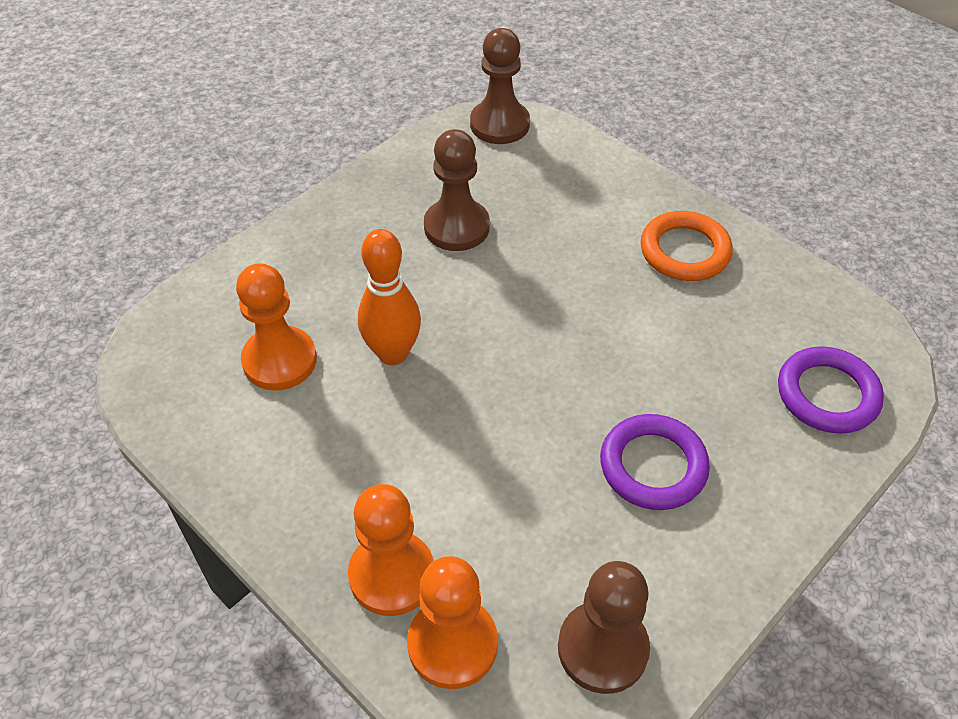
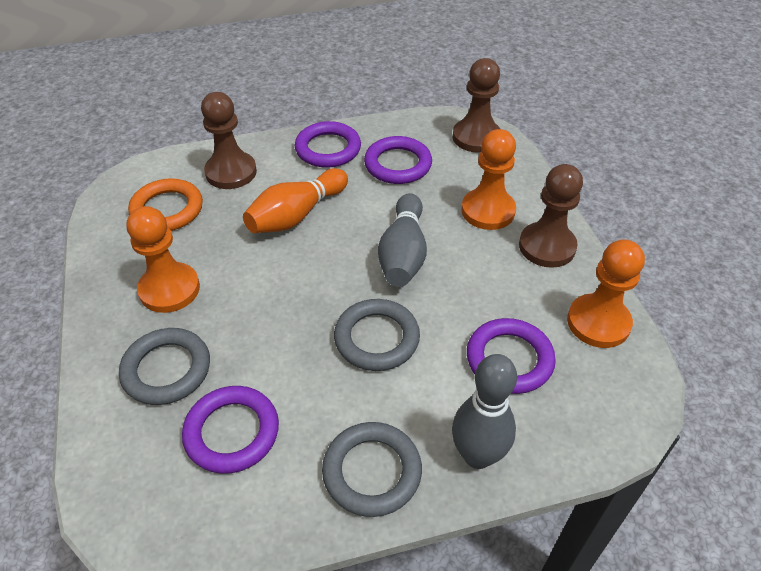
grey bowling pin: 0 -> 2
grey ring: 0 -> 3
purple ring: 2 -> 4

